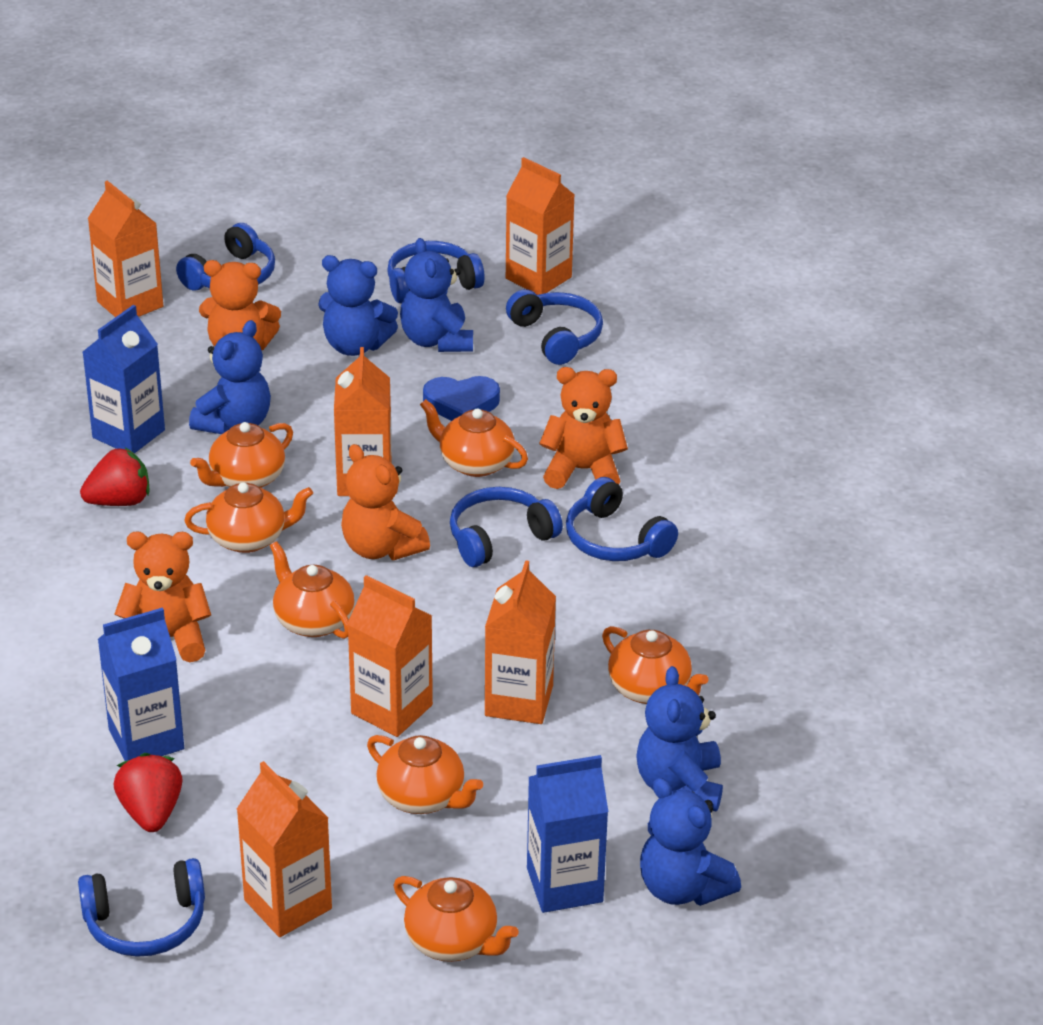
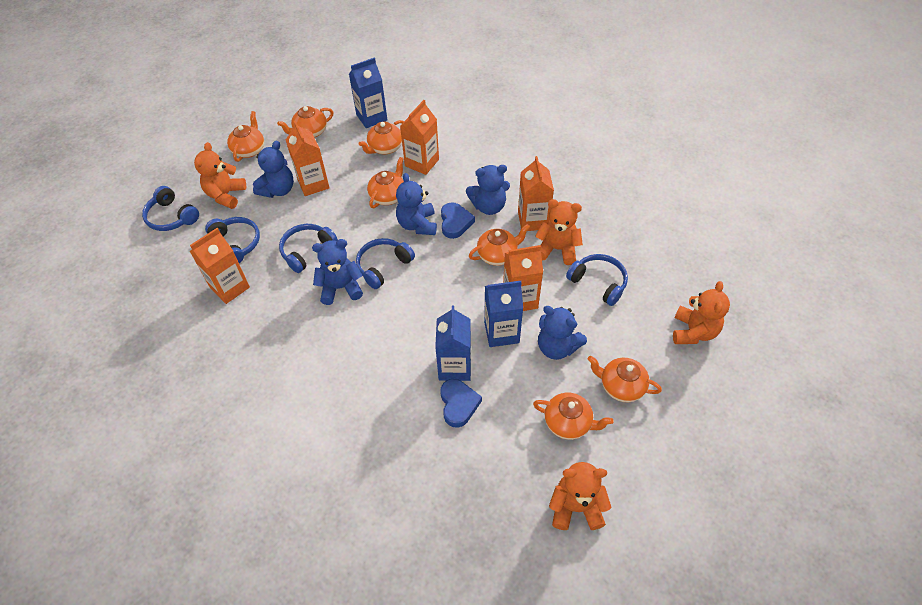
blue headphones: 6 -> 5
blue heart: 1 -> 2
orange carton: 6 -> 5
red strawberry: 2 -> 0

